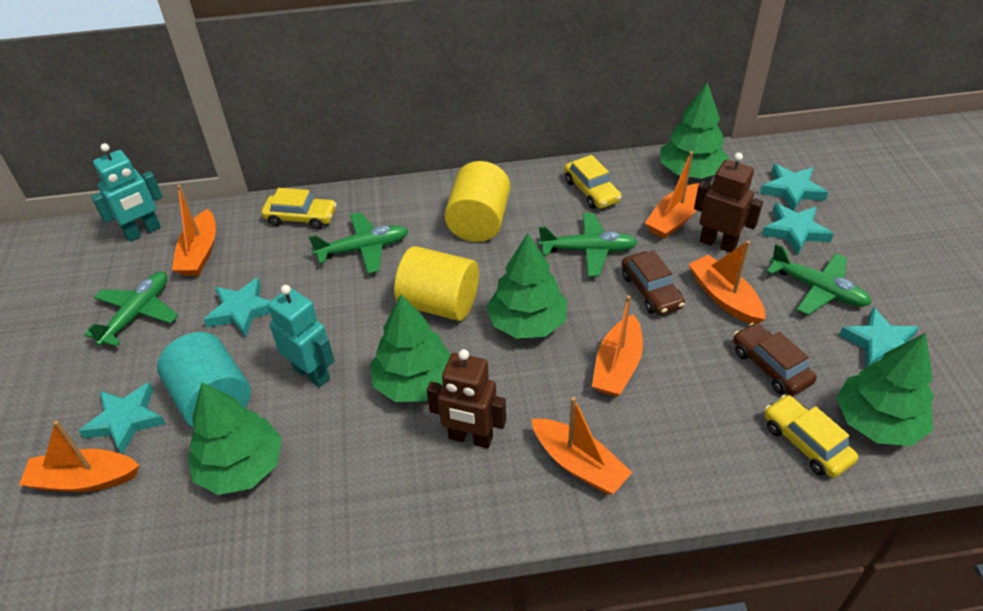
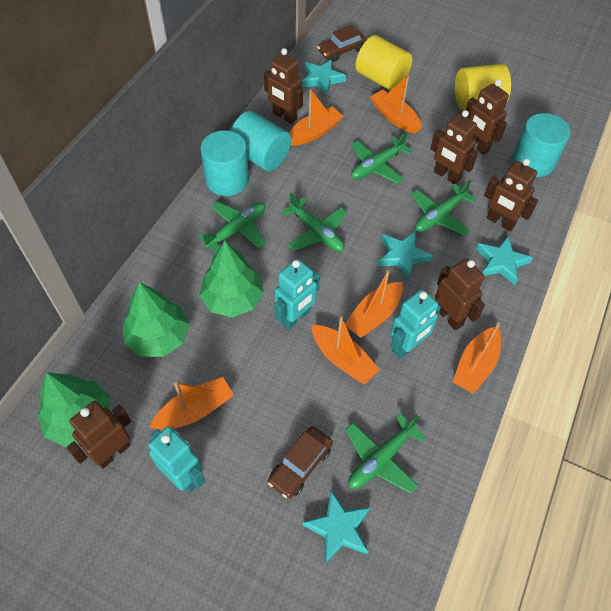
brown robot: 2 -> 6
green plane: 4 -> 5
green tree: 5 -> 3
turquoise cylinder: 1 -> 3
turquoise robot: 2 -> 3
turquoise star: 5 -> 4
yellow car: 3 -> 0

